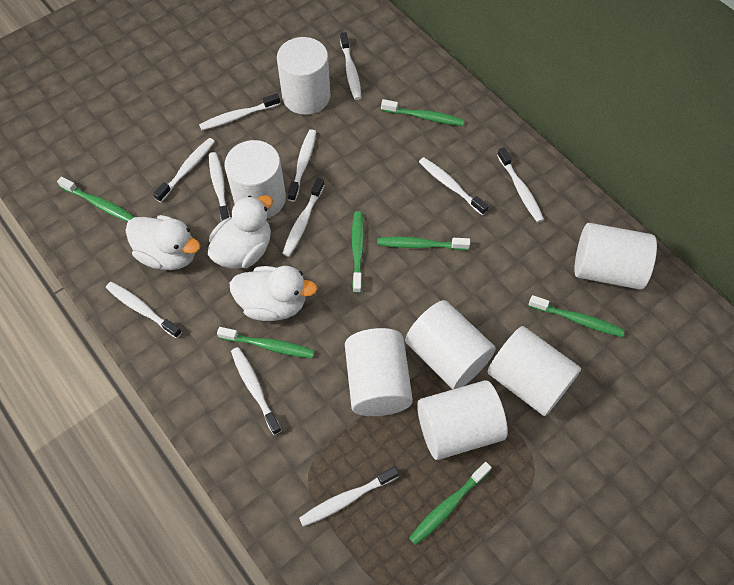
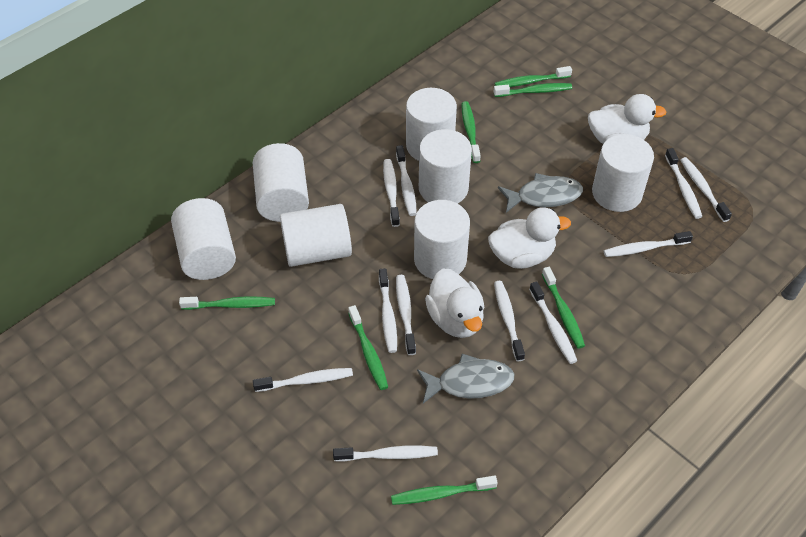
grey fish: 0 -> 2

